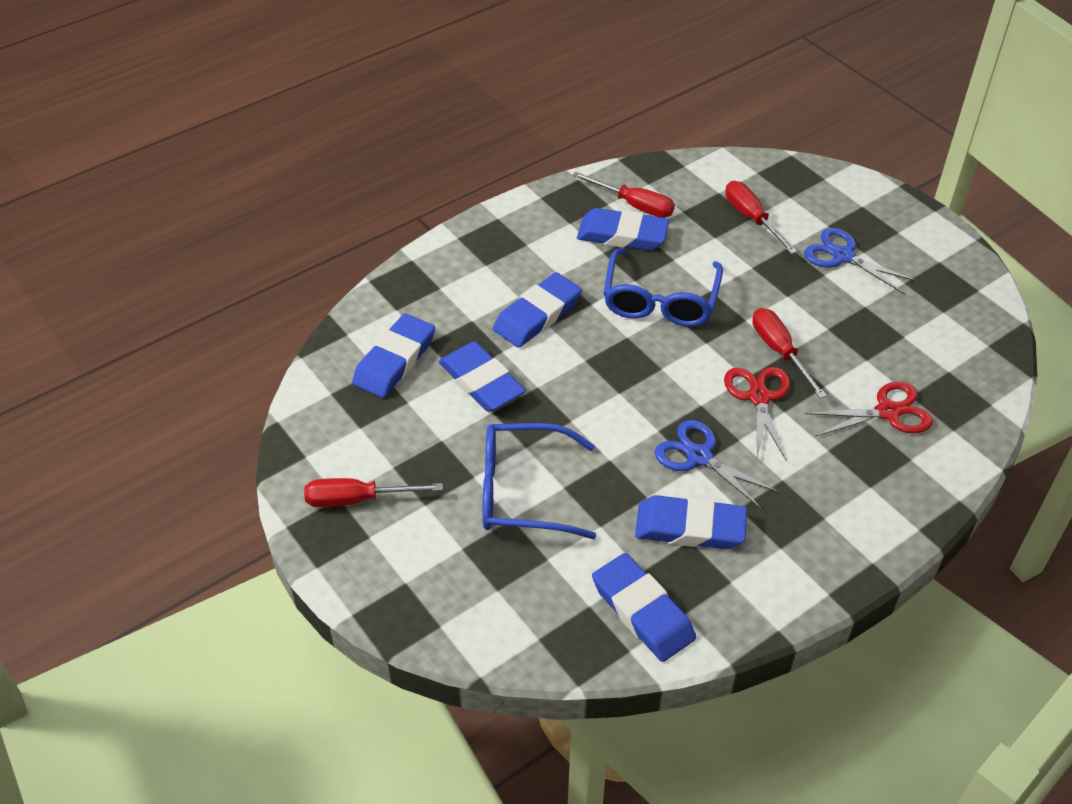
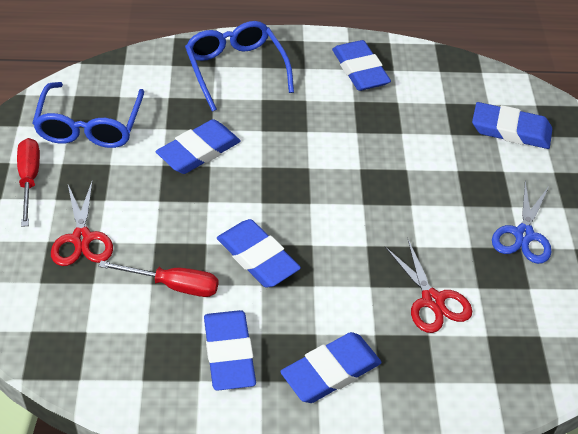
blue scissors: 2 -> 1
red screwdriver: 4 -> 2

